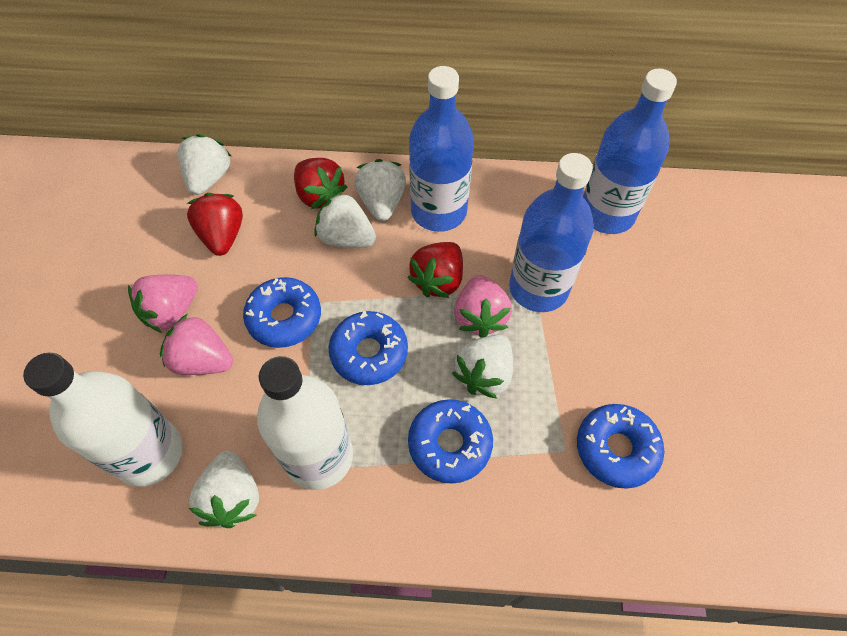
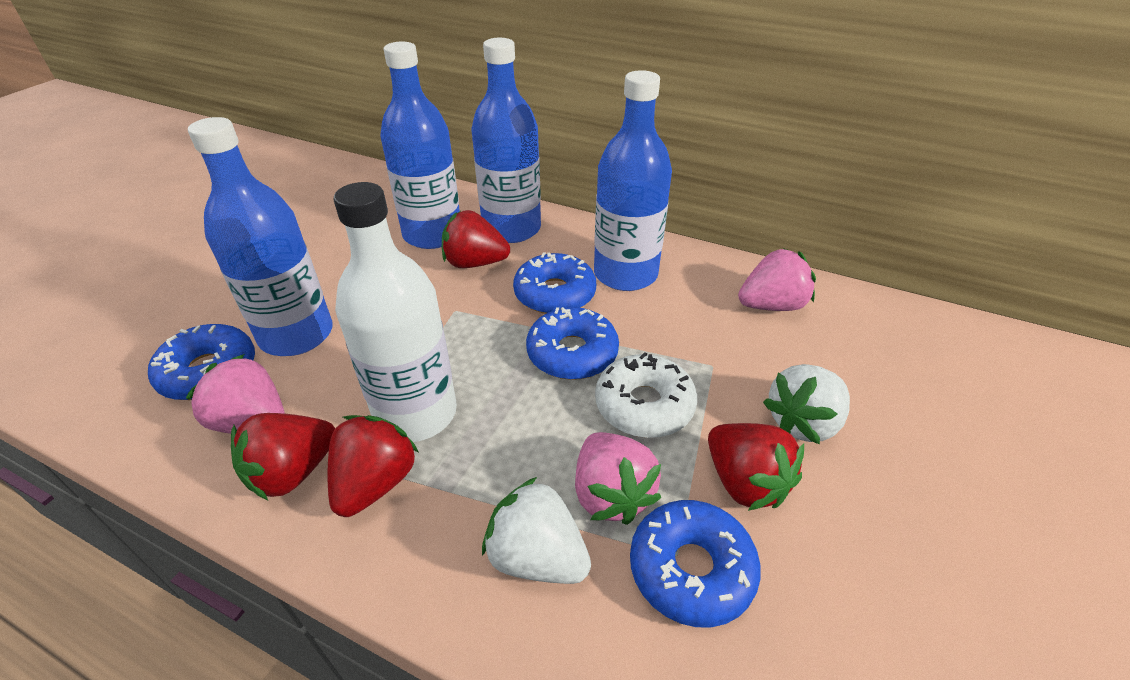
blue bottle: 3 -> 4
red strawberry: 3 -> 4
white bottle: 2 -> 1
white donut: 0 -> 1
white strawberry: 5 -> 2

